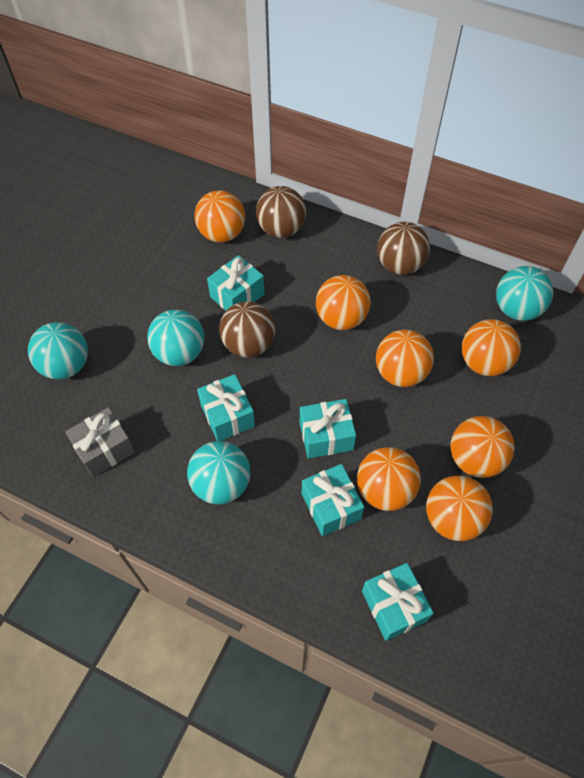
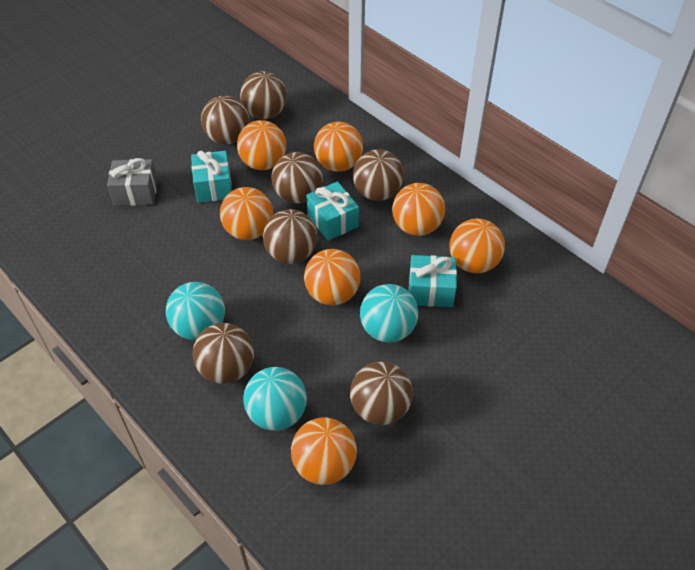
brown ball: 3 -> 7
turquoise ball: 4 -> 3
turquoise gift: 5 -> 3

